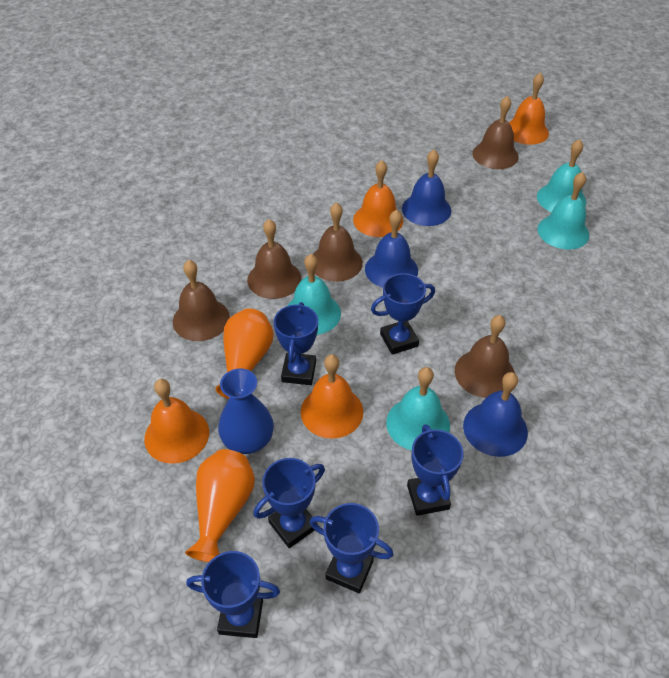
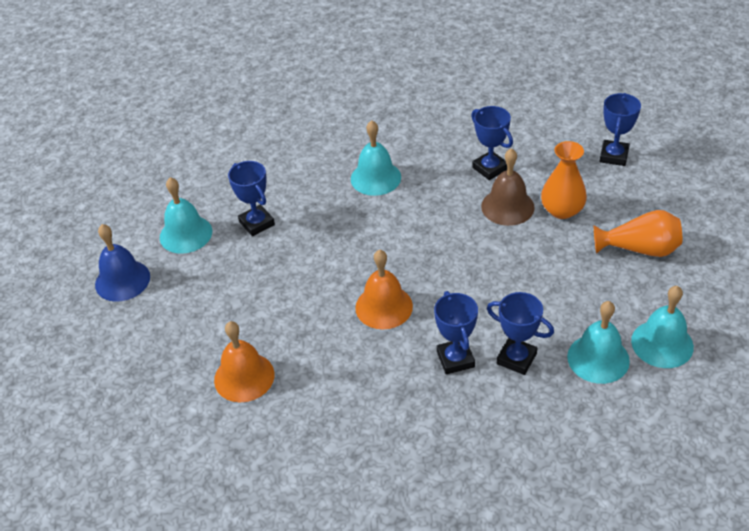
blue bell: 3 -> 1
blue trophy: 6 -> 5
blue vase: 1 -> 0
brown bell: 5 -> 1
orange bell: 4 -> 2

